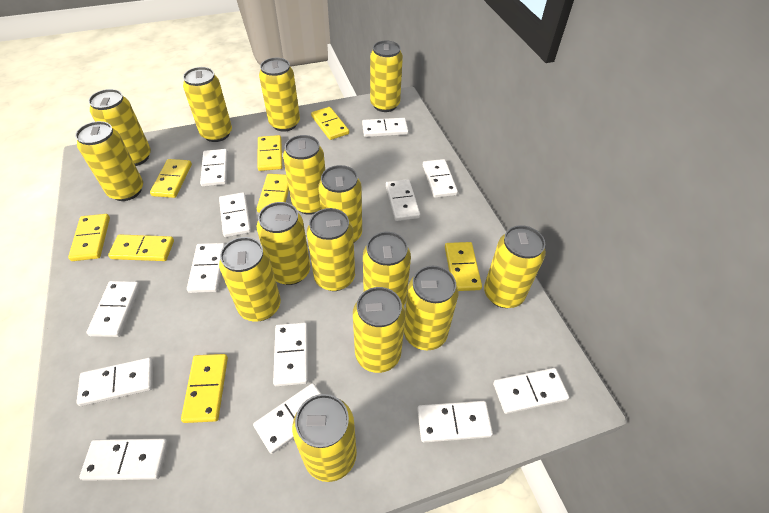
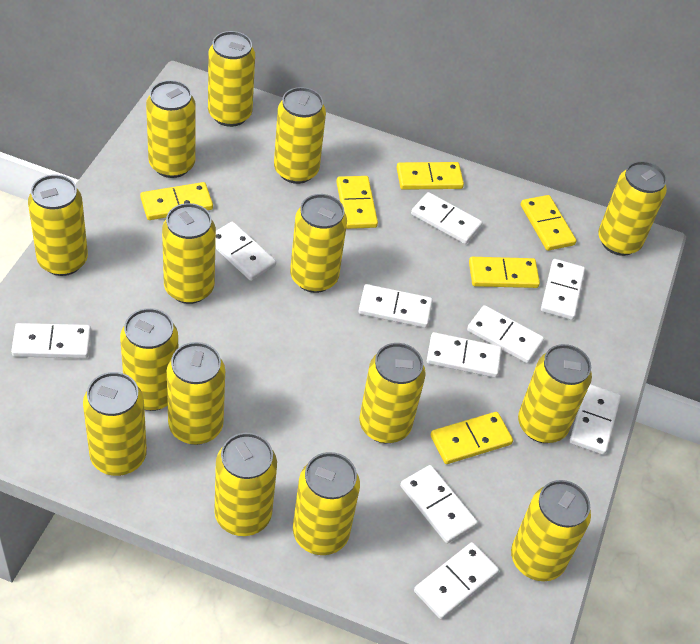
white domino: 13 -> 10
yellow domino: 8 -> 6

